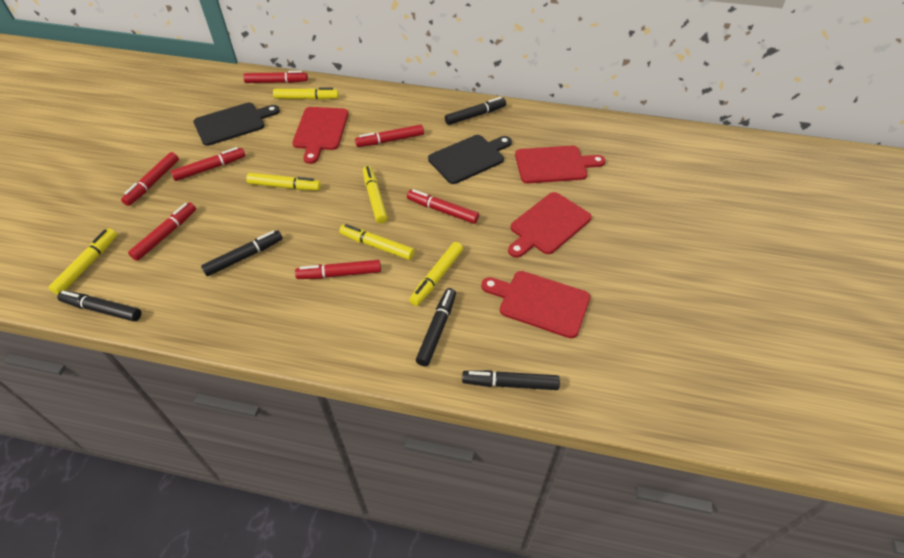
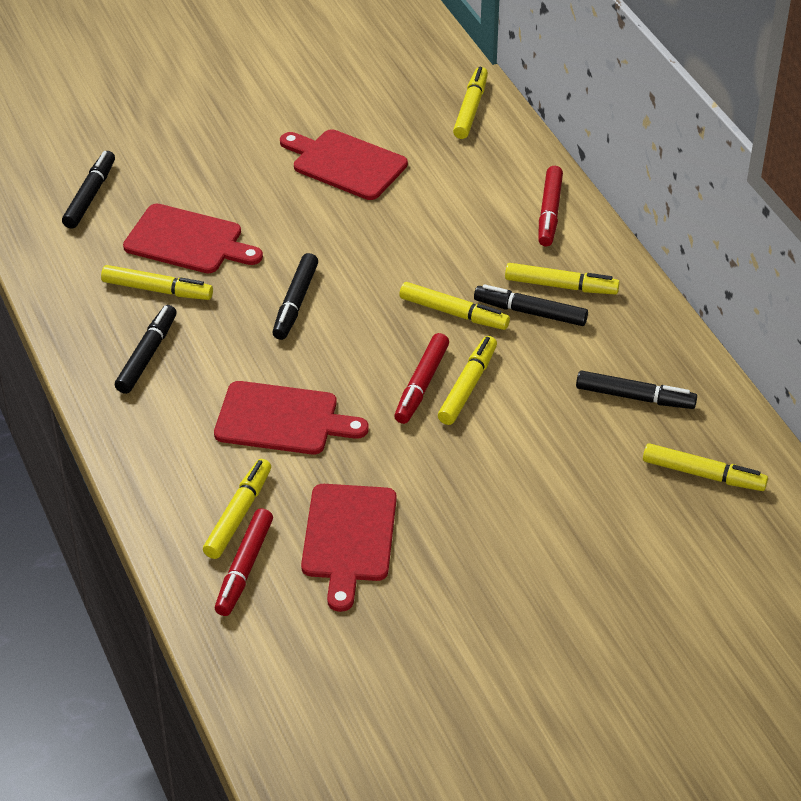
black cutting board: 2 -> 0
red marker: 7 -> 3
yellow marker: 6 -> 7

